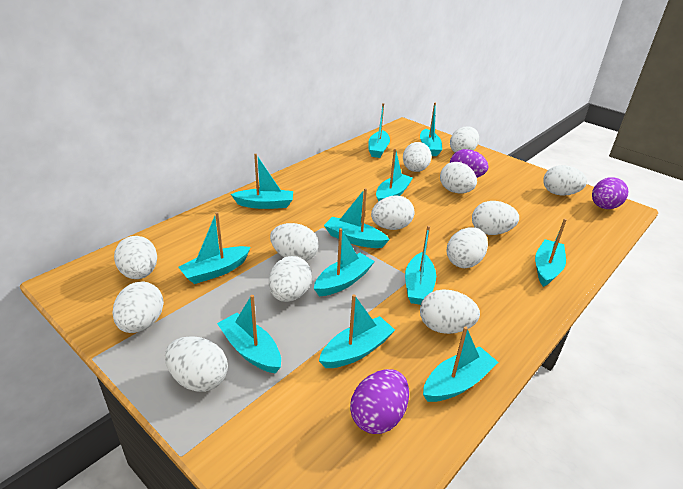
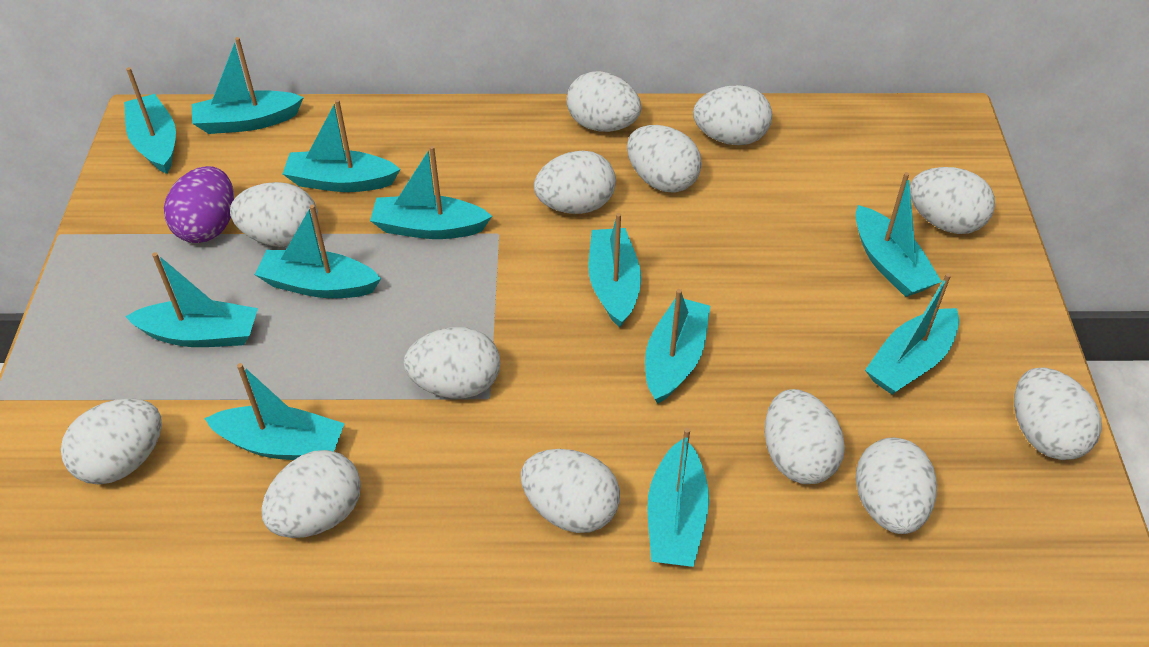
purple egg: 3 -> 1

